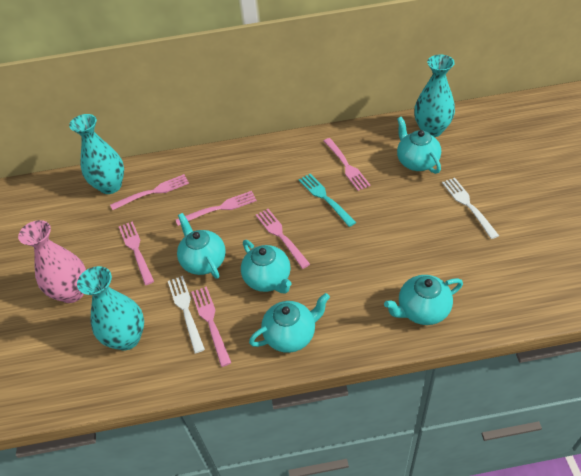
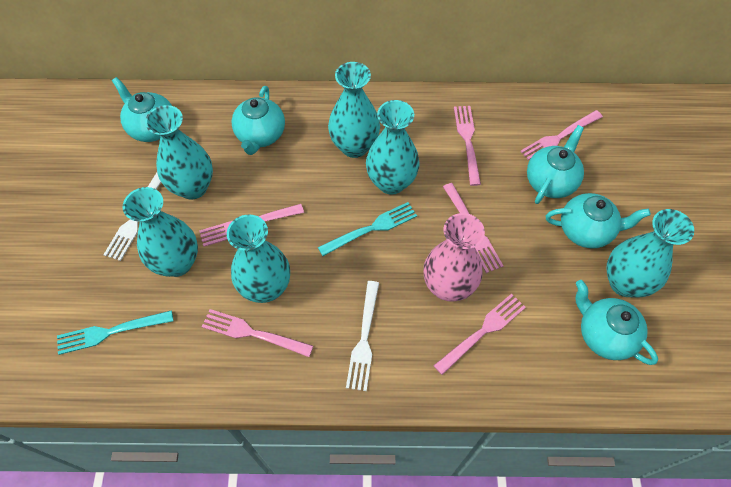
turquoise fork: 1 -> 2
turquoise vase: 3 -> 6

